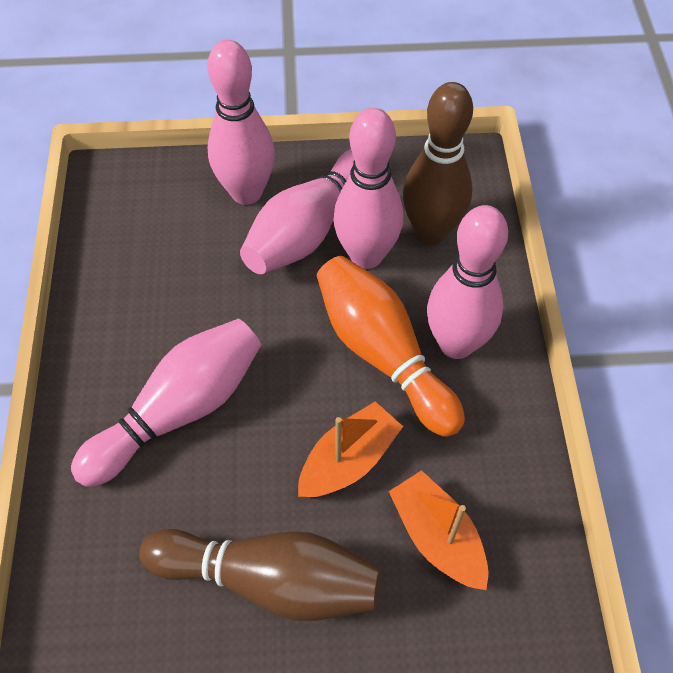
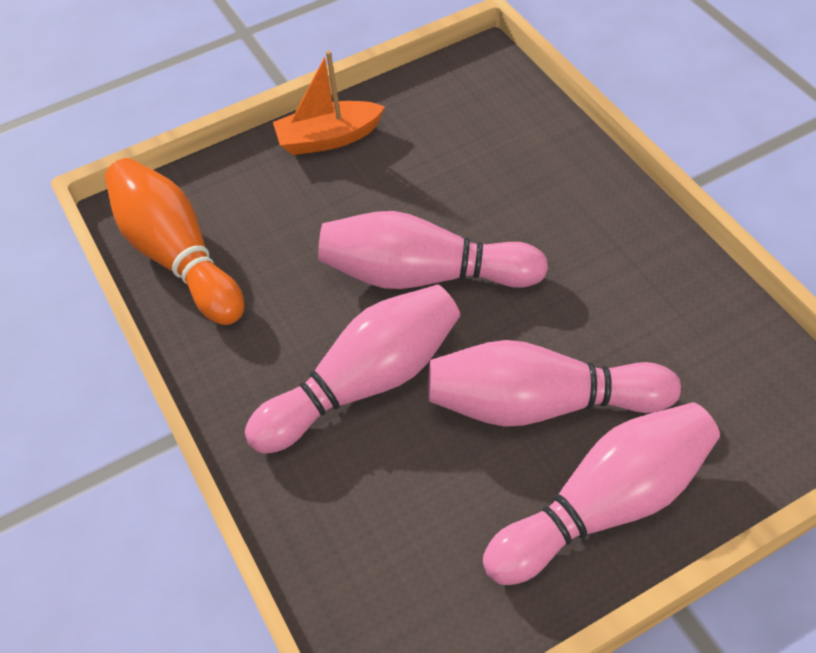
brown bowling pin: 2 -> 0
orange boat: 2 -> 1
pink bowling pin: 5 -> 4

